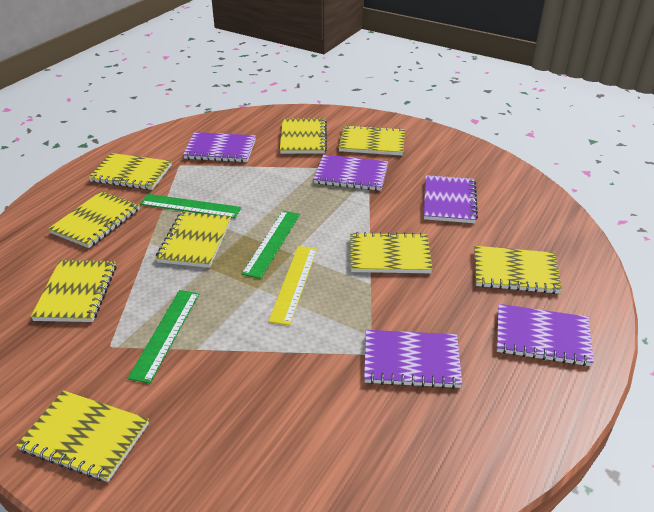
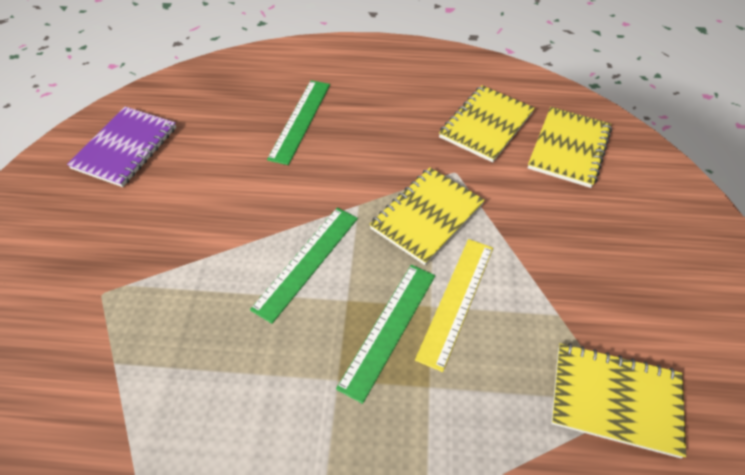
purple notebook: 5 -> 1
yellow notebook: 9 -> 4

